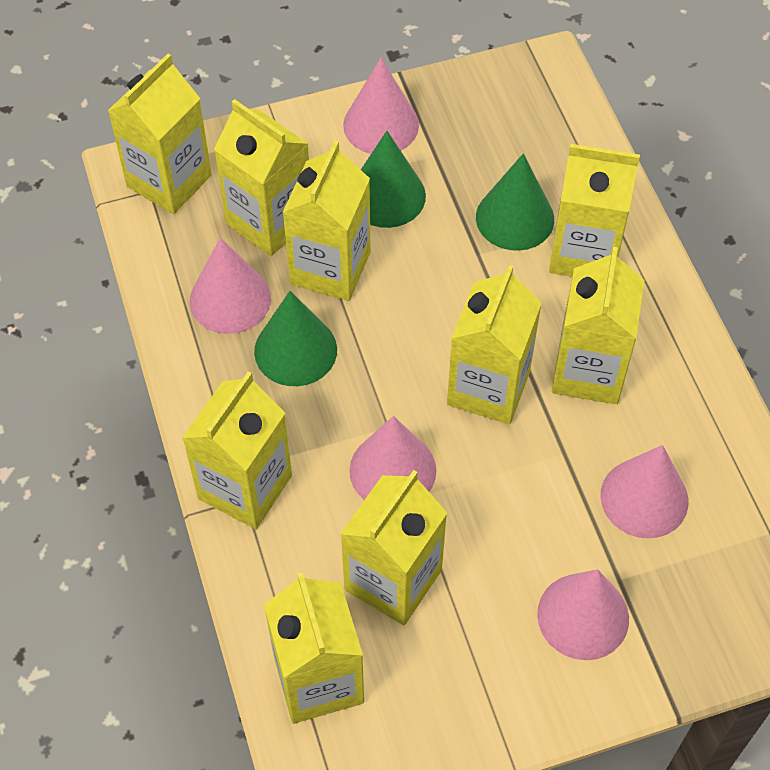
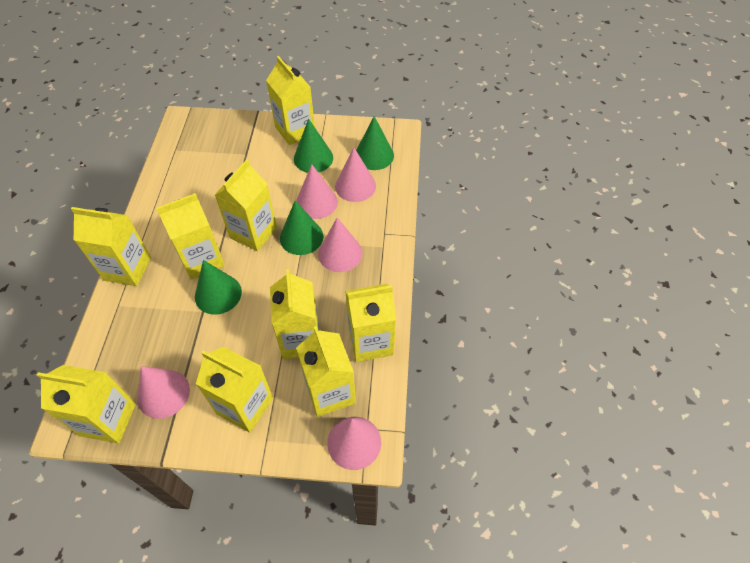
green cone: 3 -> 4

